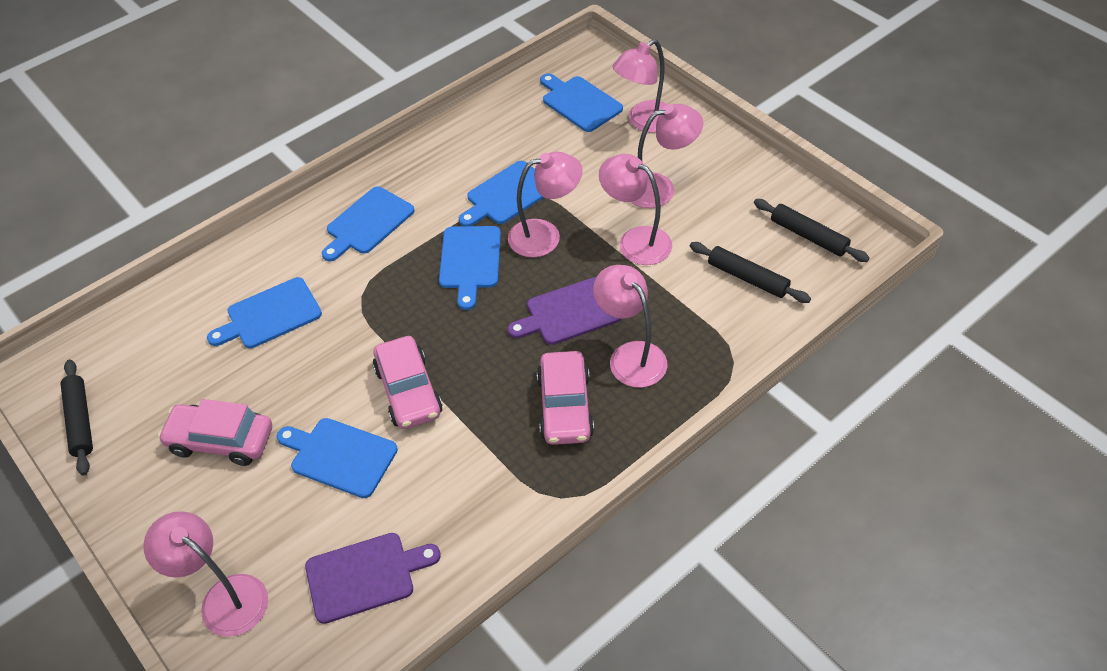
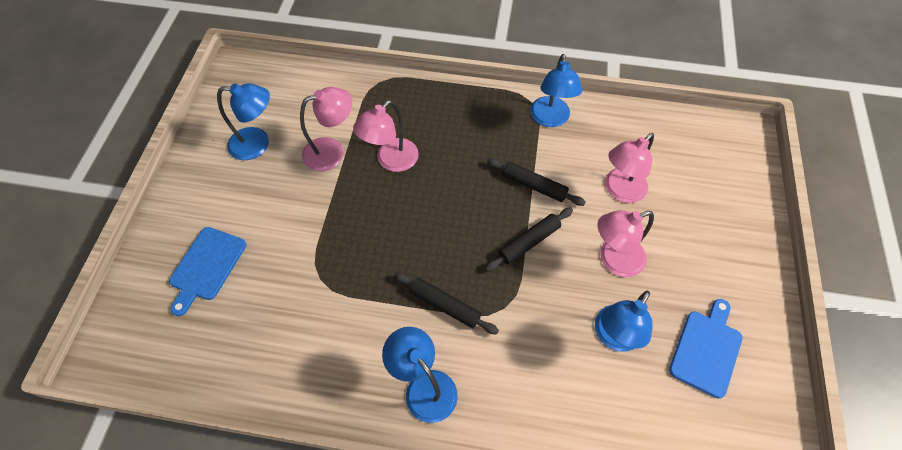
blue cutting board: 6 -> 2
blue lamp: 0 -> 4
pink car: 3 -> 0
pink lamp: 6 -> 4
purple cutting board: 2 -> 0

